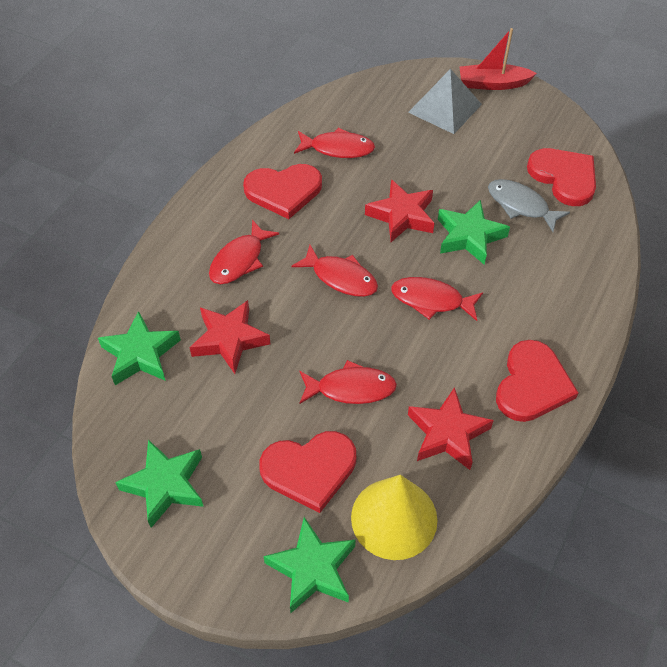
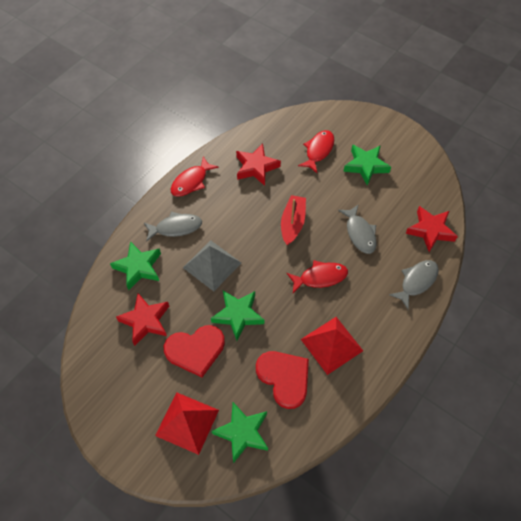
grey fish: 1 -> 3
red fish: 5 -> 3
red heart: 4 -> 2
red pyramid: 0 -> 2
yellow cone: 1 -> 0

